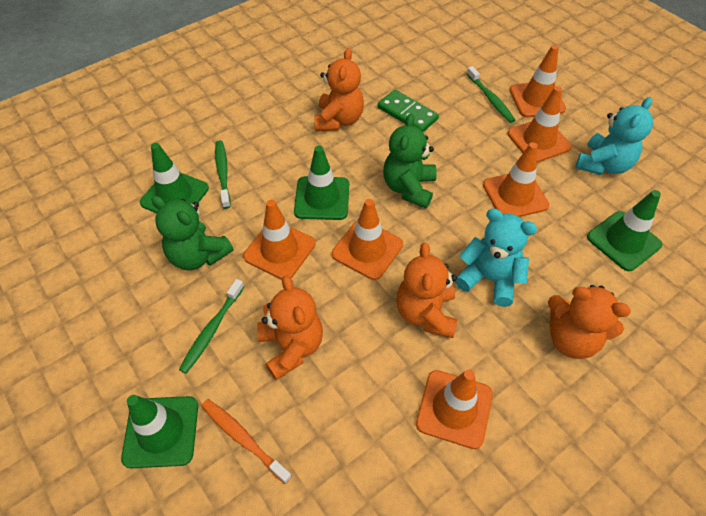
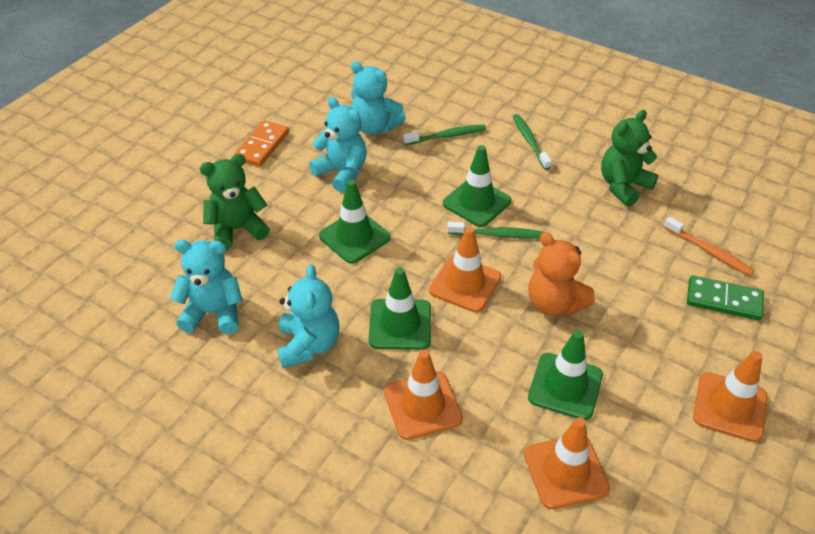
orange domino: 0 -> 1
orange teddy bear: 4 -> 1
orange traffic cone: 6 -> 4
turquoise teddy bear: 2 -> 4

